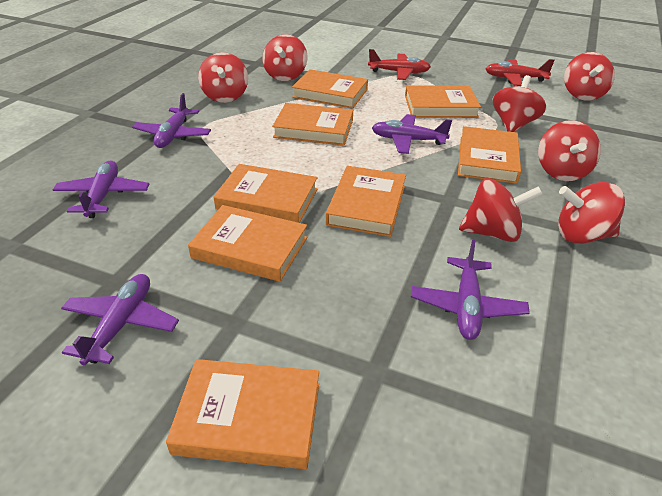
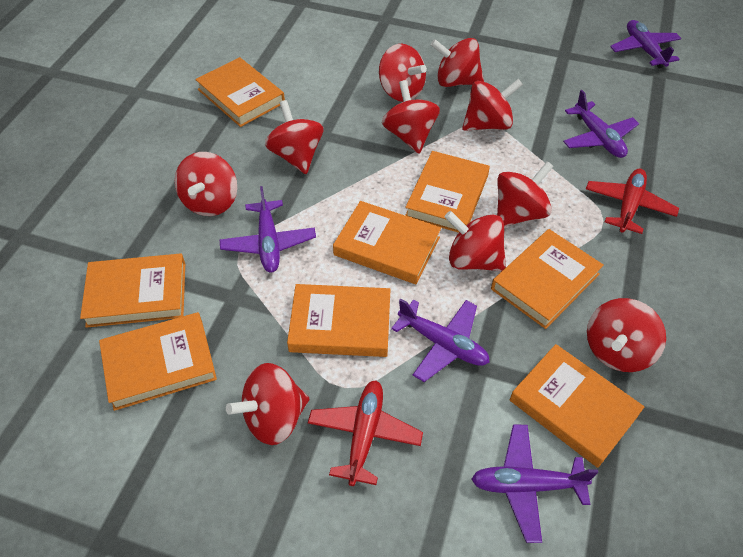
red spinning top: 7 -> 10

